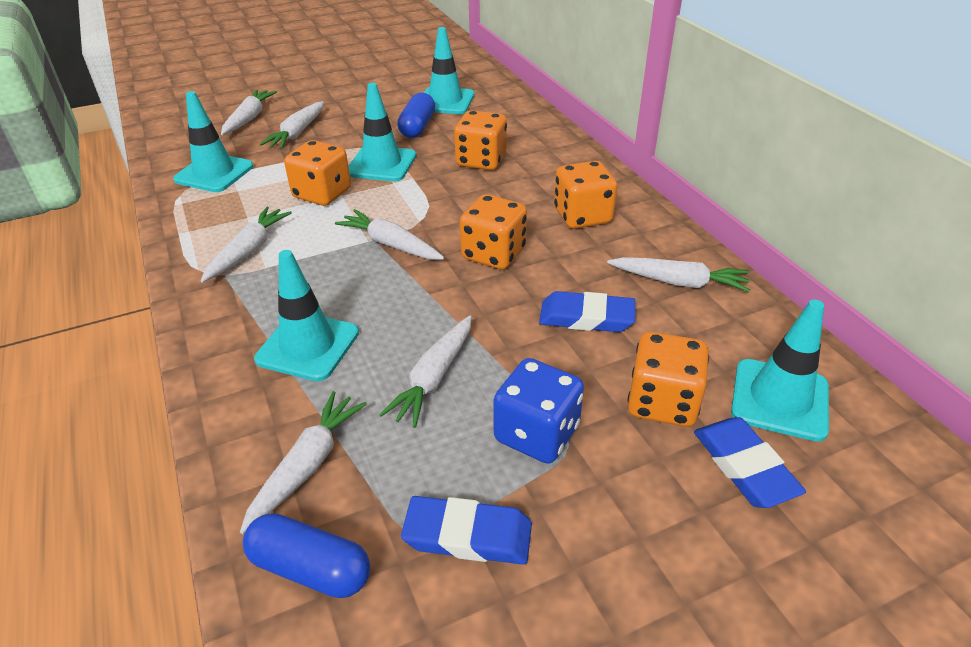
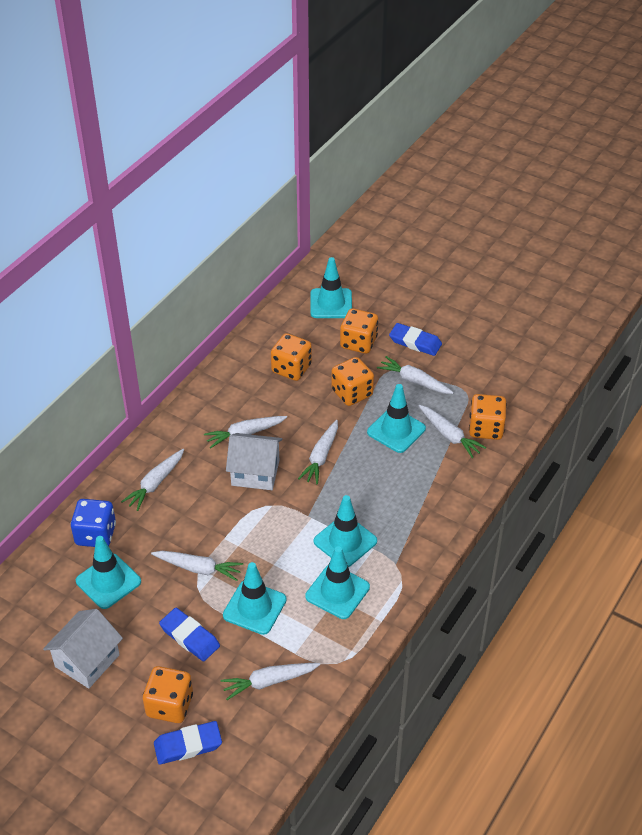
blue capsule: 2 -> 0
turquoise traffic cone: 5 -> 6
white house: 0 -> 2

